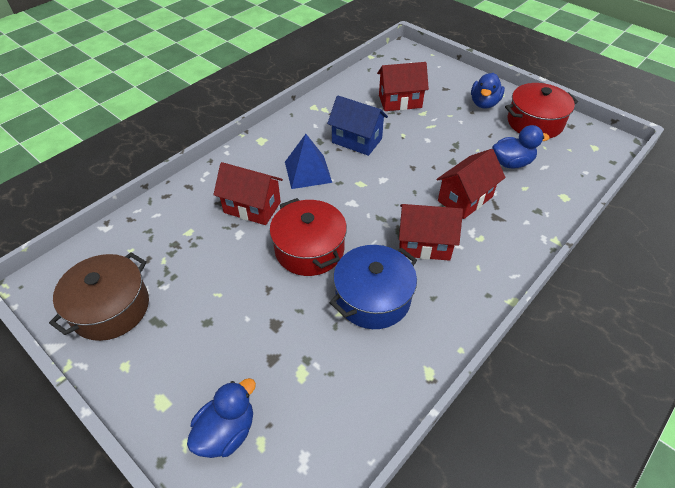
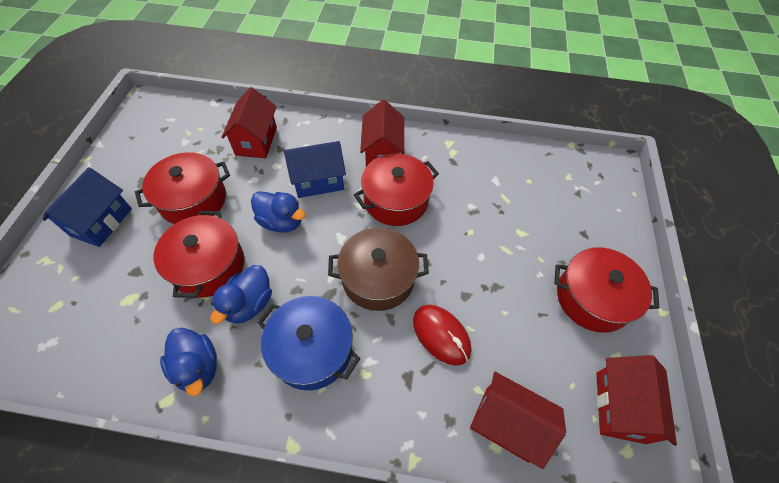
blue house: 1 -> 2
blue pyramid: 1 -> 0
red mouse: 0 -> 1
red pot: 2 -> 4

